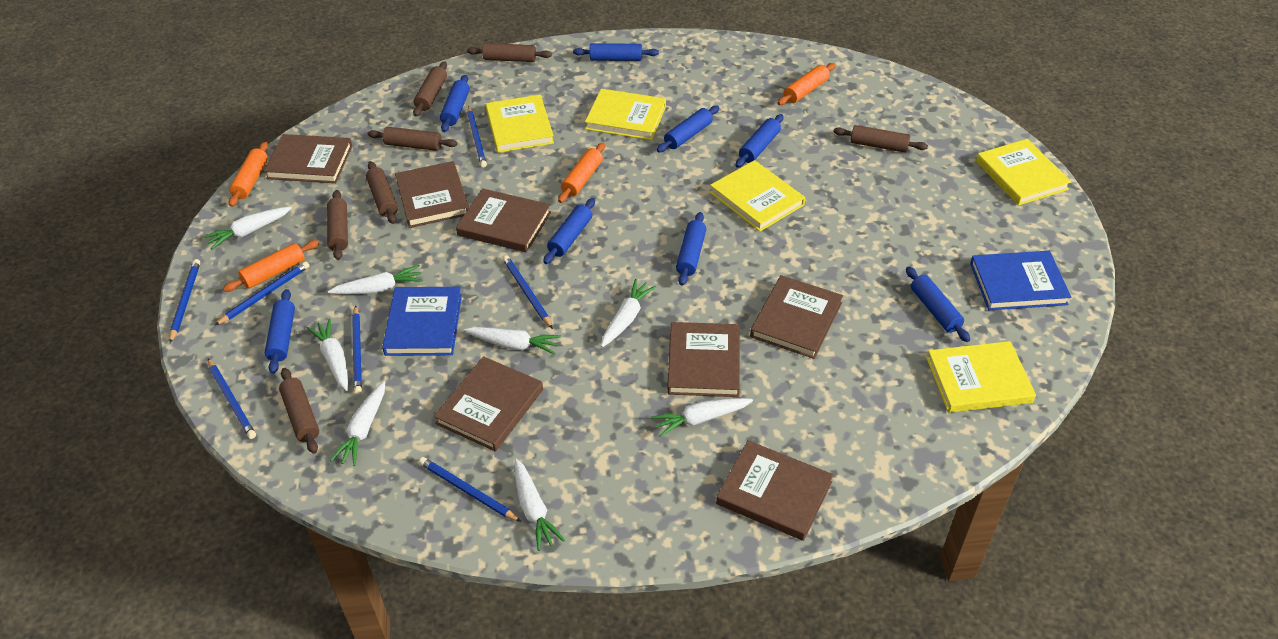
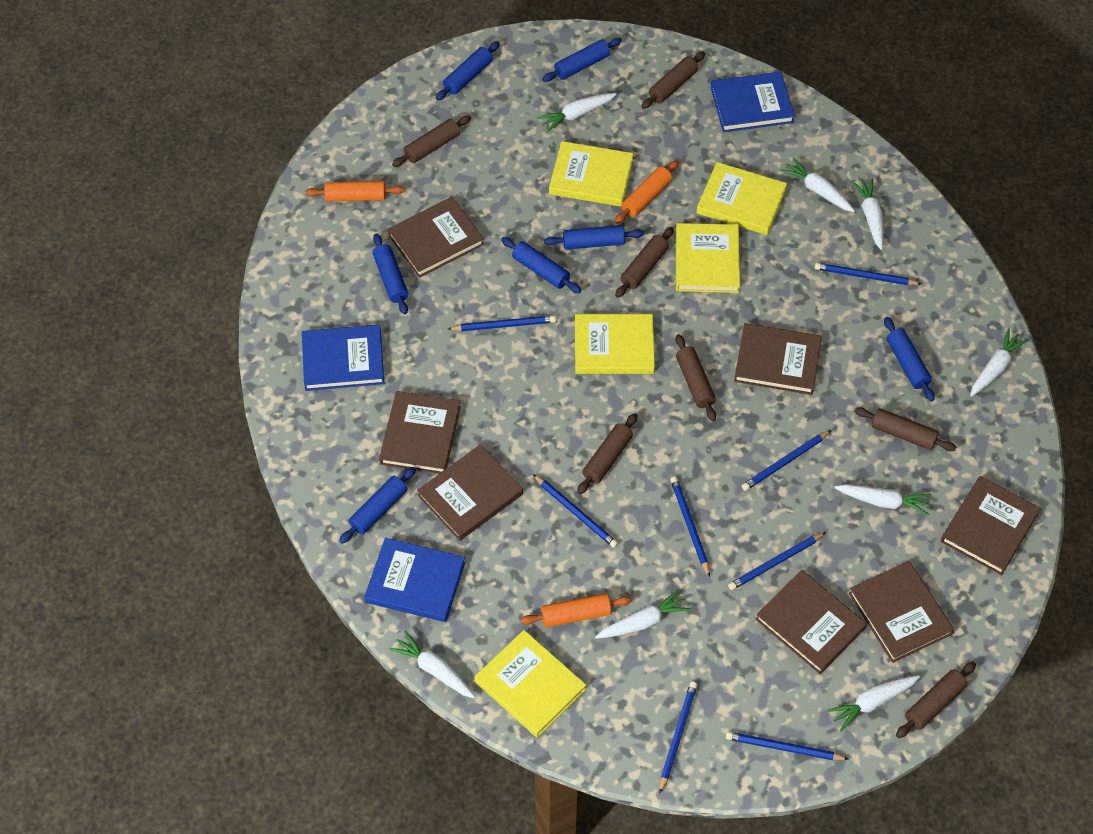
blue book: 2 -> 3
blue pencil: 7 -> 8
blue rolling pin: 8 -> 7
orange rolling pin: 4 -> 3

